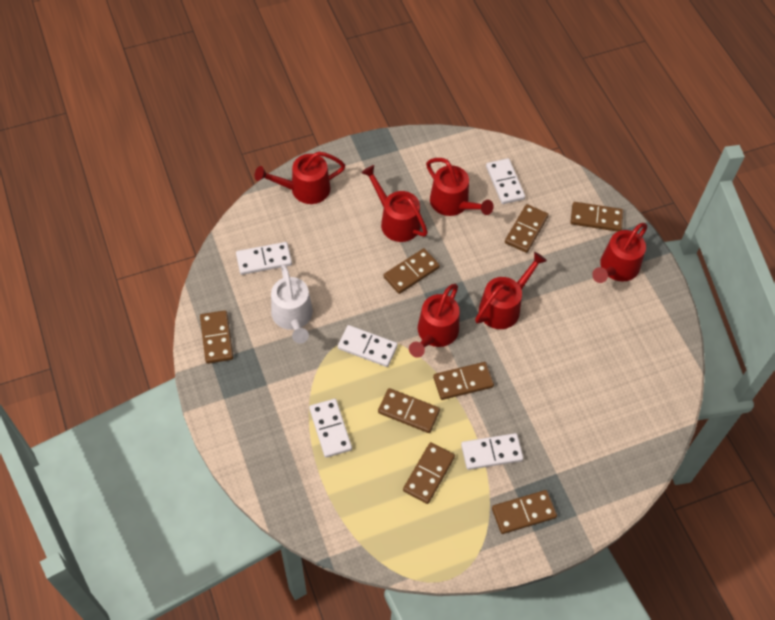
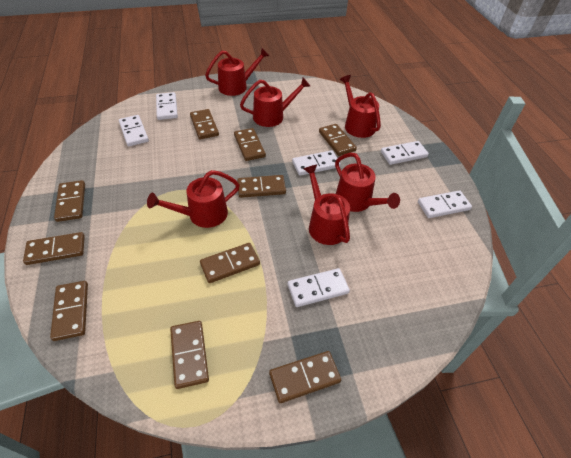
brown domino: 8 -> 10
white domino: 5 -> 6
white watering can: 1 -> 0

